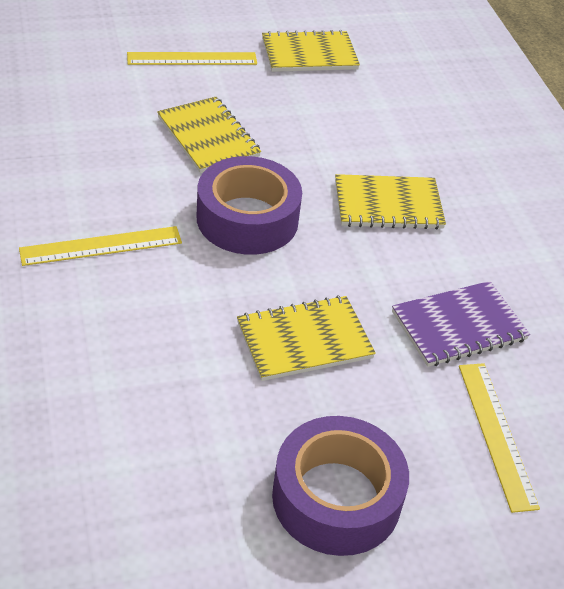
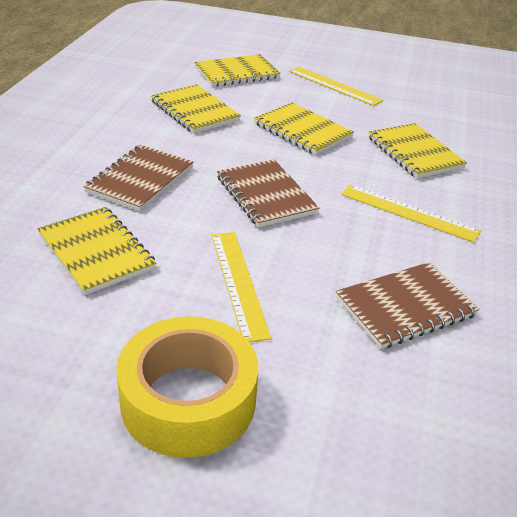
brown notebook: 0 -> 3
purple notebook: 1 -> 0
purple tape: 2 -> 0
yellow notebook: 4 -> 5
yellow tape: 0 -> 1

